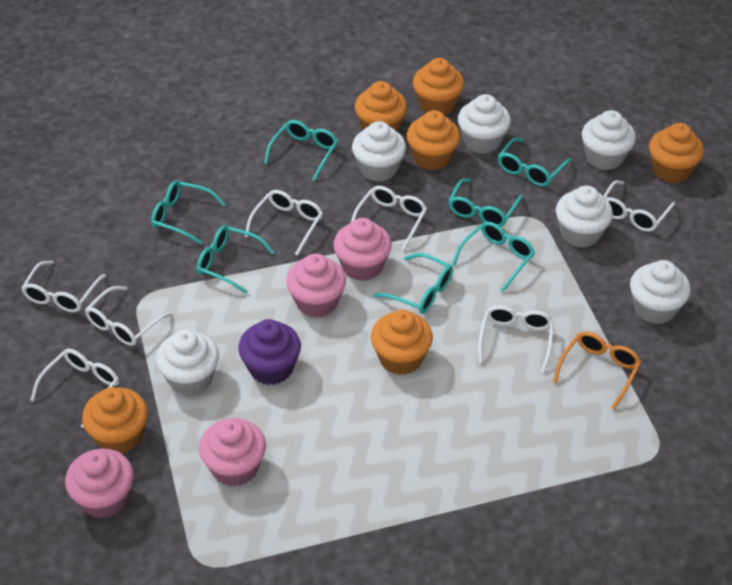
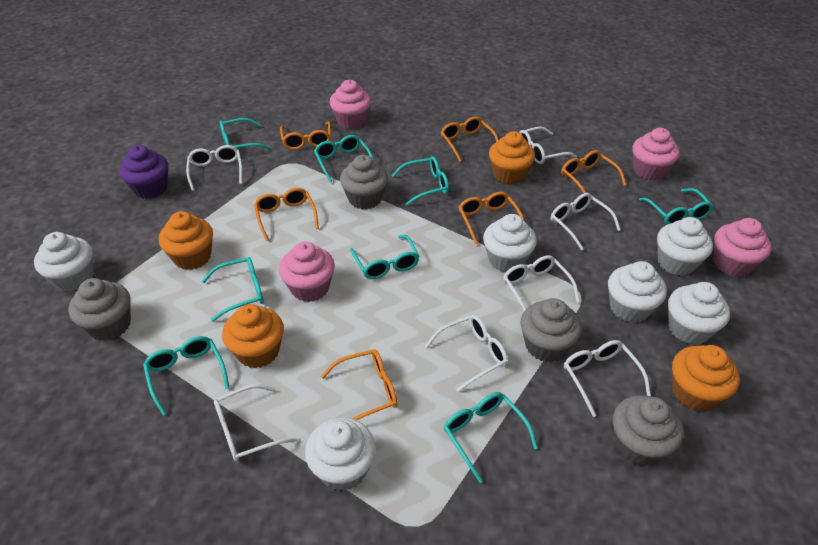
grey cupcake: 0 -> 4
orange cupcake: 6 -> 4
orange glasses: 1 -> 6
turquoise glasses: 7 -> 8

